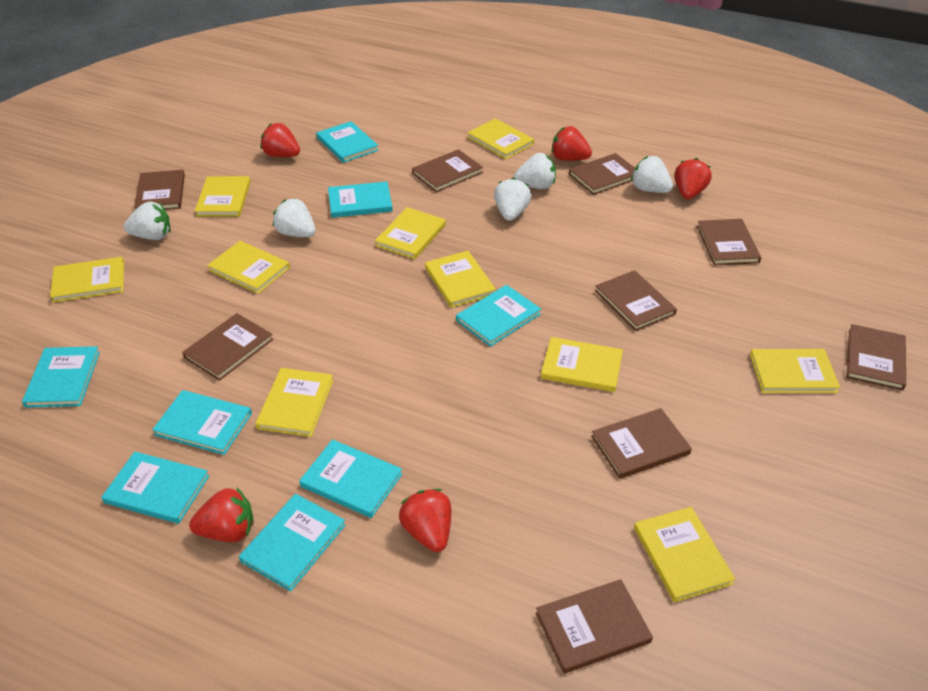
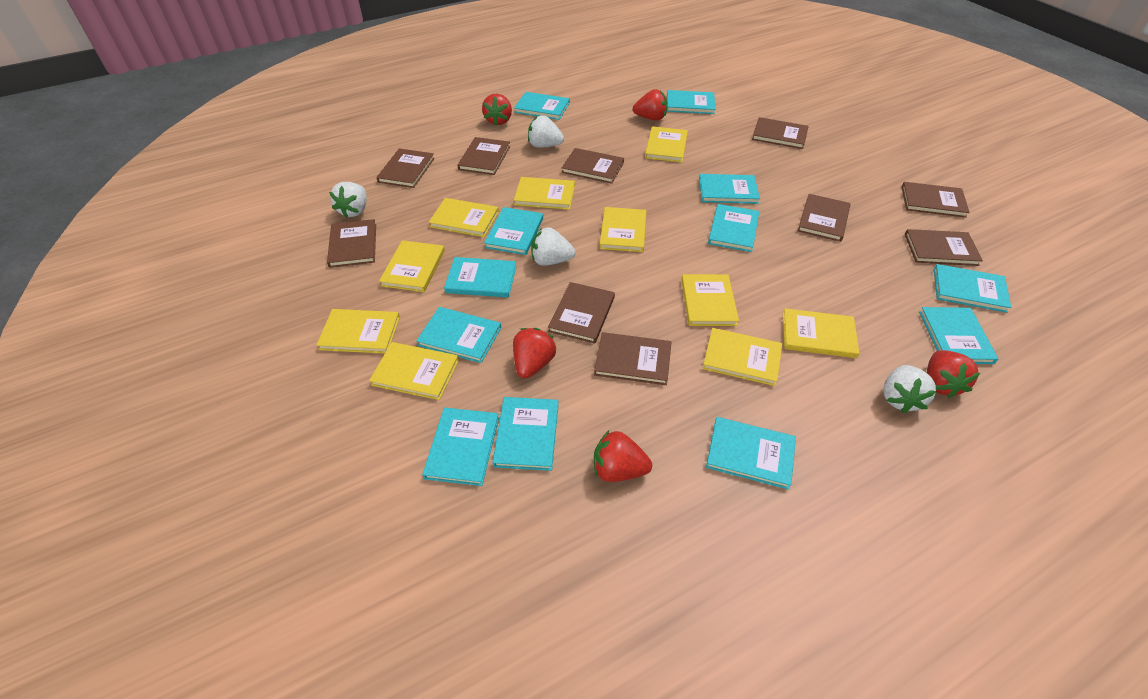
brown book: 9 -> 10
turquoise book: 8 -> 12
white strawberry: 5 -> 4

